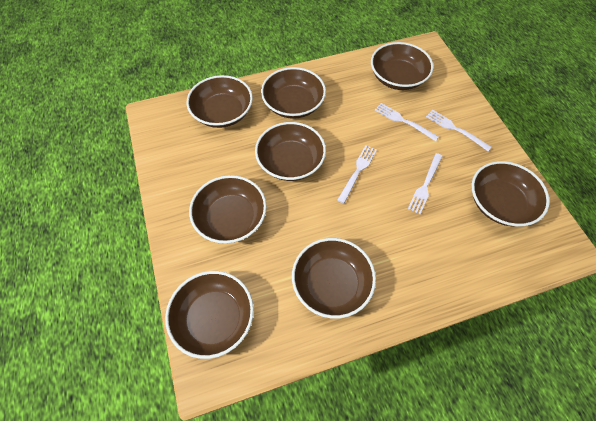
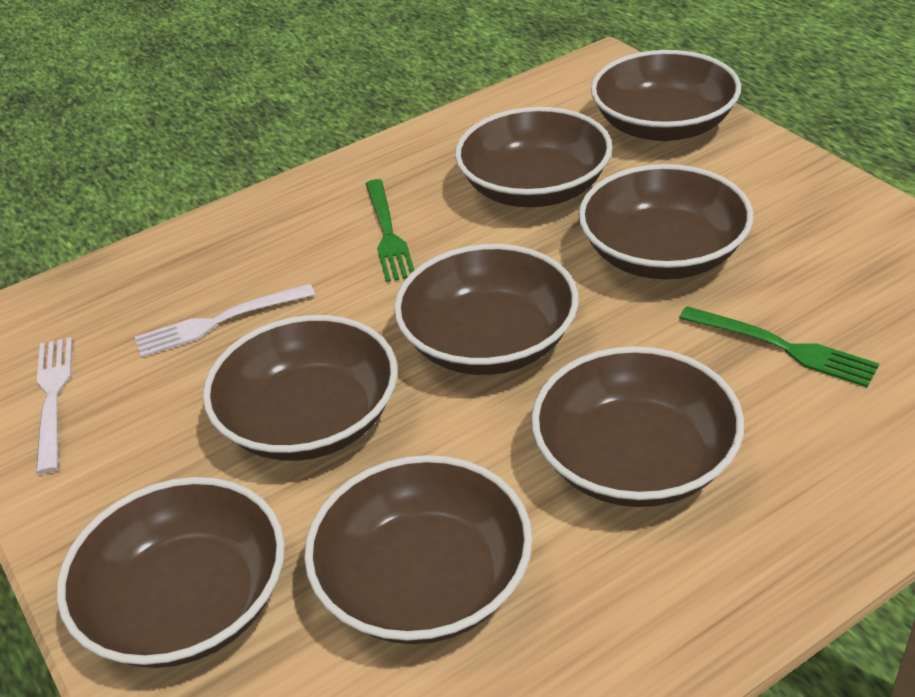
green fork: 0 -> 2
white fork: 4 -> 2

